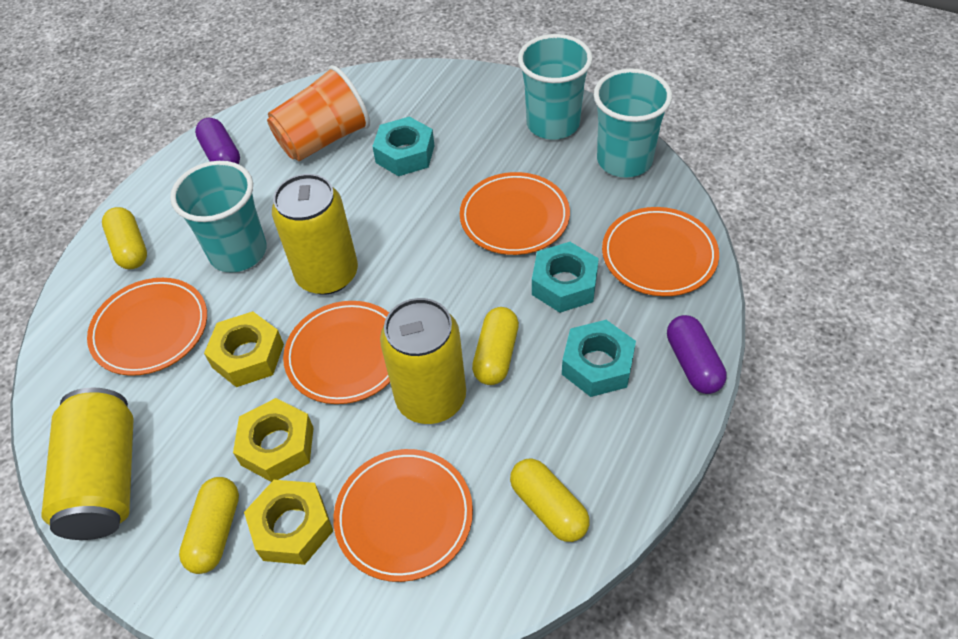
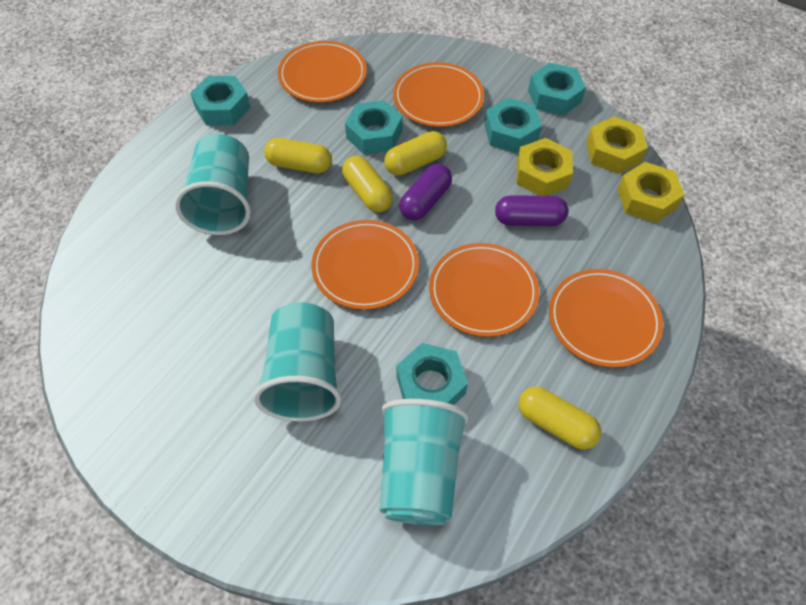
orange cup: 1 -> 0
turquoise nut: 3 -> 5
yellow can: 3 -> 0

